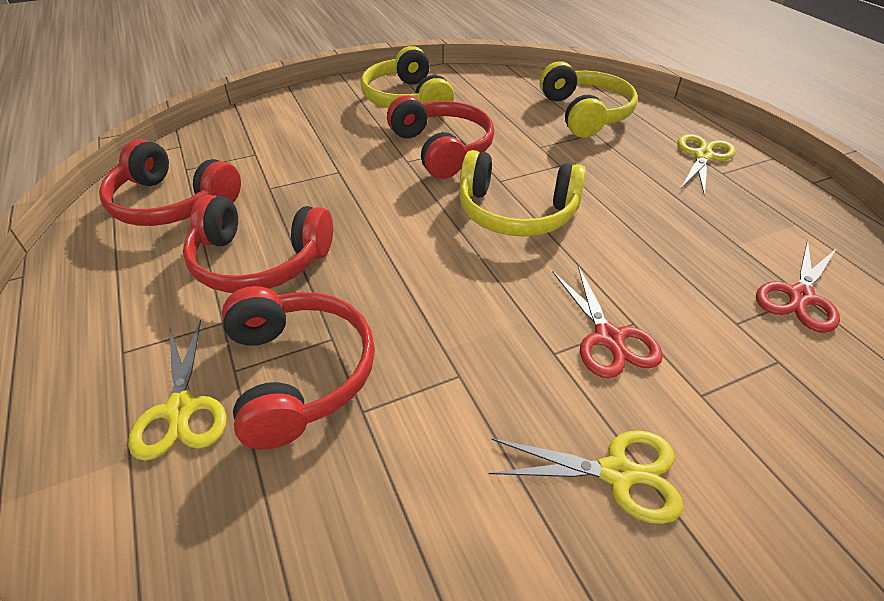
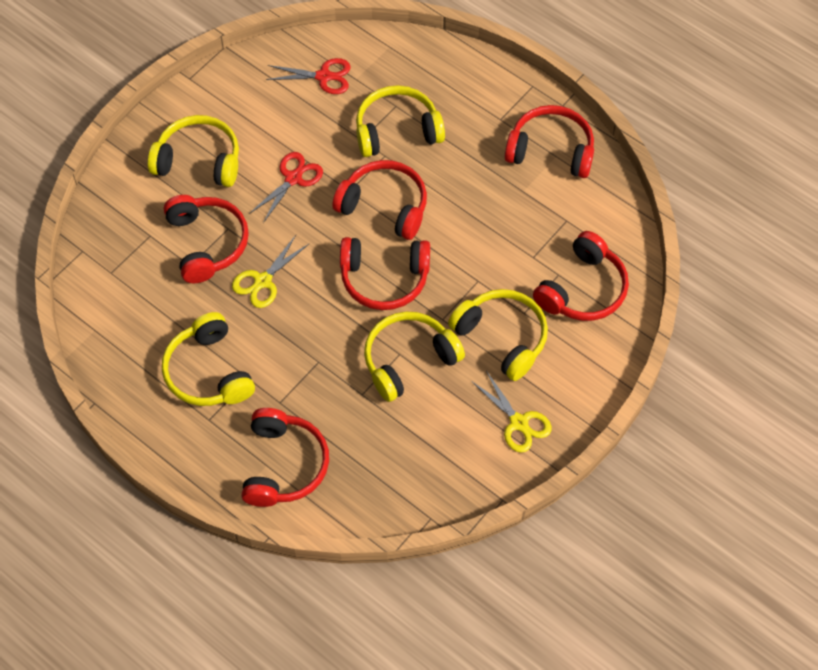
red headphones: 4 -> 6
yellow headphones: 3 -> 5
yellow scissors: 3 -> 2

